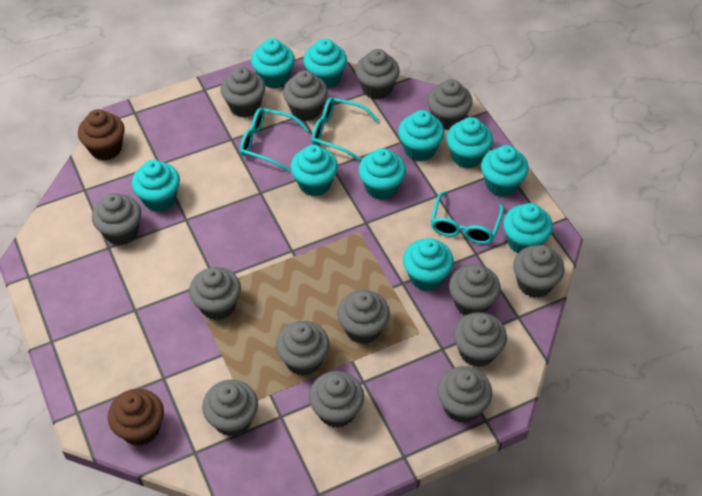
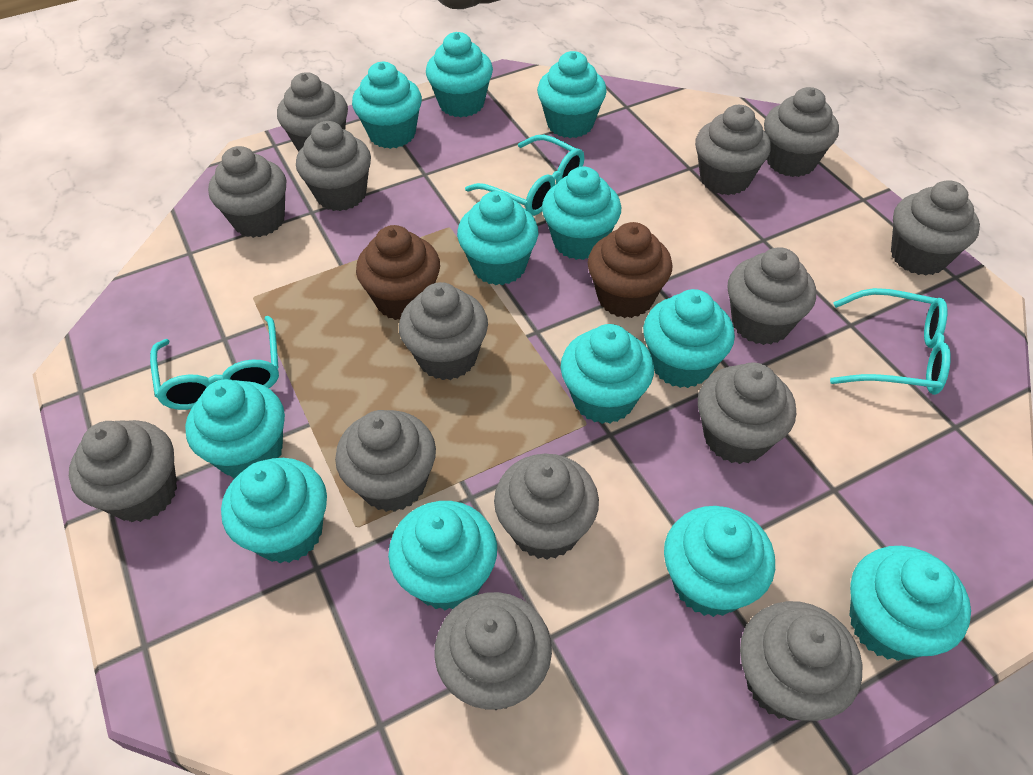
turquoise cupcake: 10 -> 12

